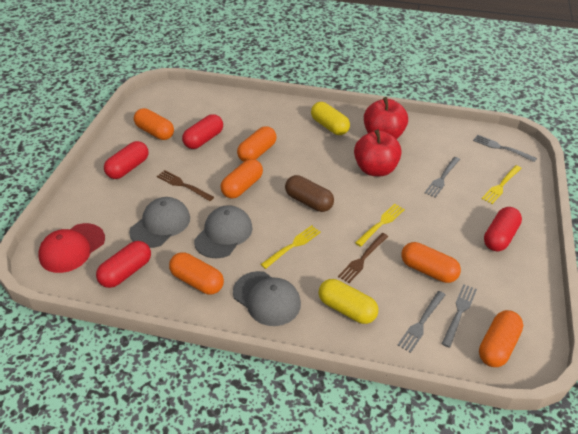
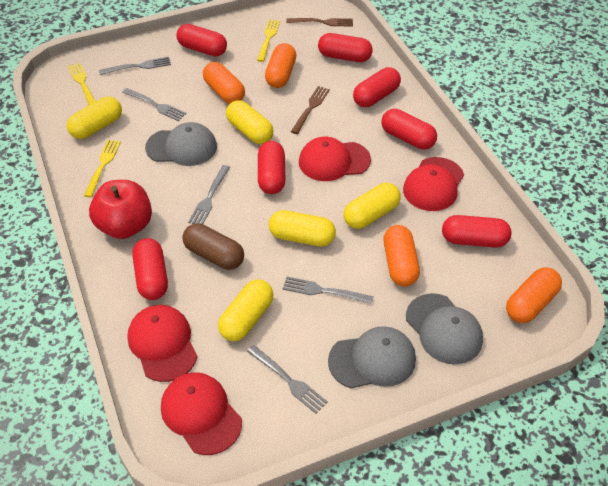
grey fork: 4 -> 5
orange capsule: 6 -> 4
red apple: 2 -> 1
red cap: 1 -> 4
red capsule: 4 -> 7
yellow capsule: 2 -> 5

